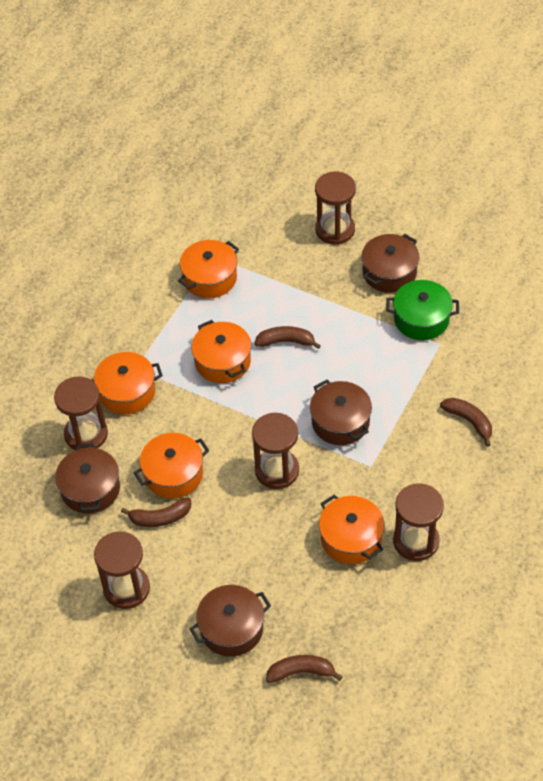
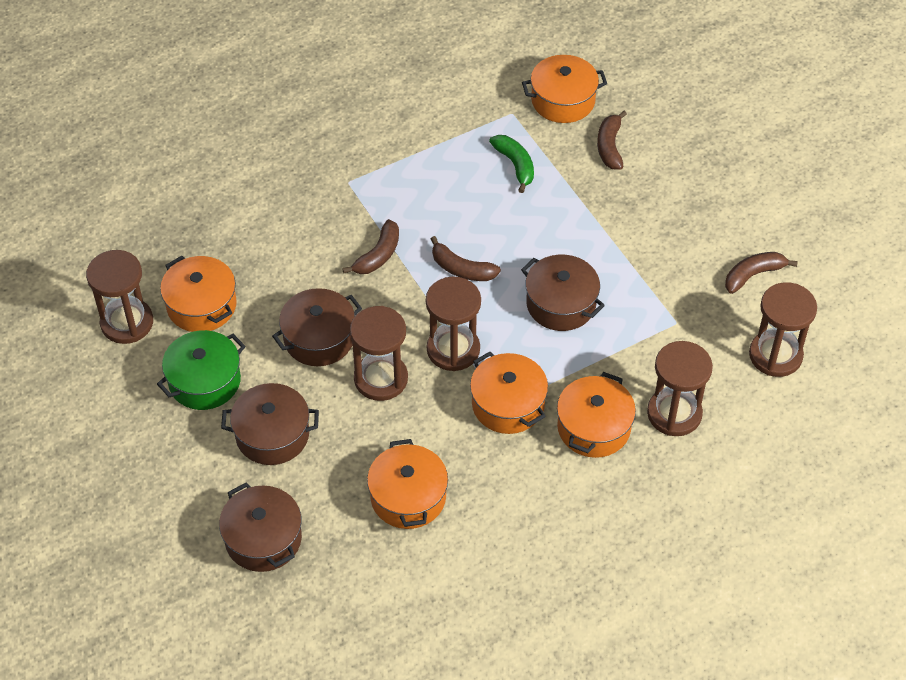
green banana: 0 -> 1

